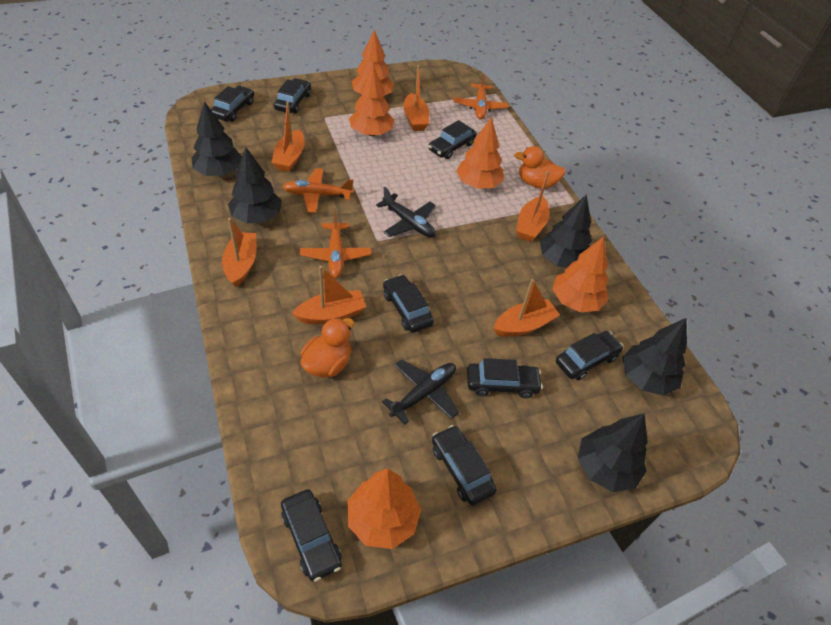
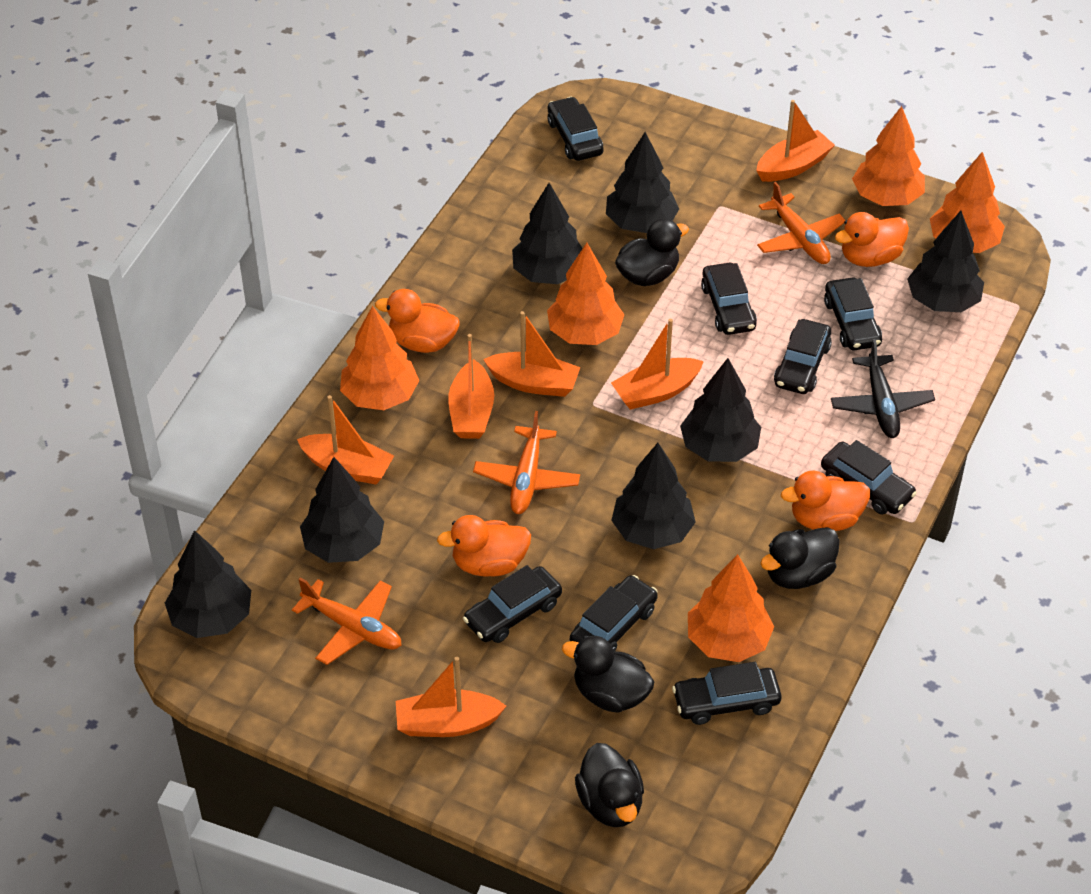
black duck: 0 -> 4
black plane: 2 -> 1
black tree: 5 -> 7
orange duck: 2 -> 4

